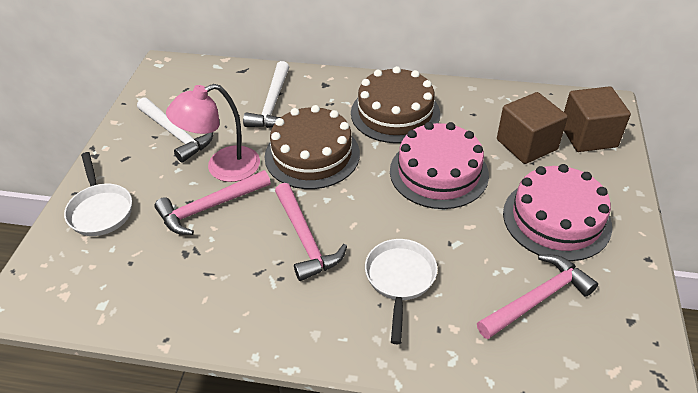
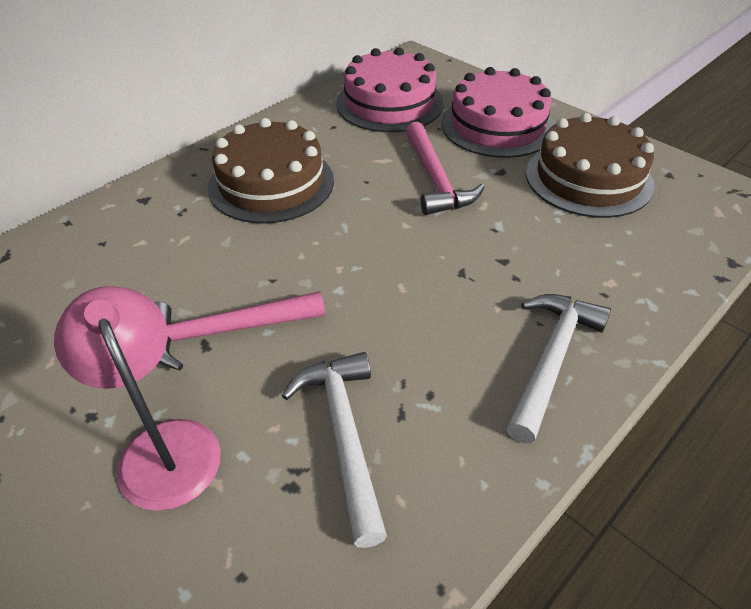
brown cube: 2 -> 0
pink hammer: 3 -> 2
white pan: 2 -> 0

